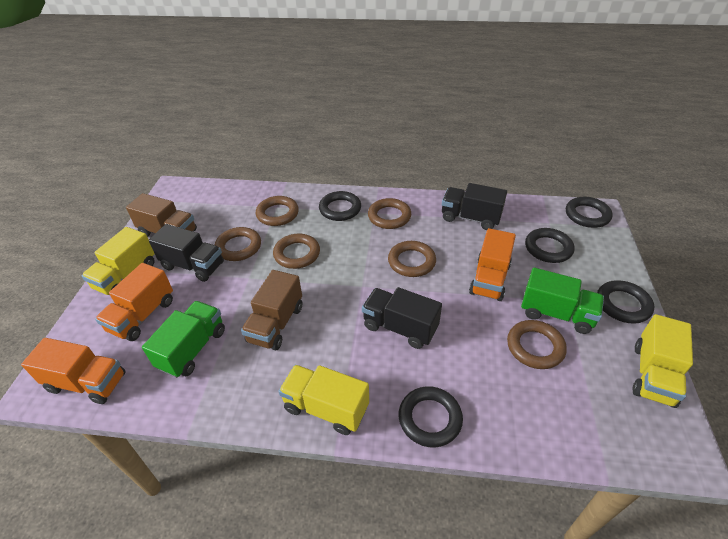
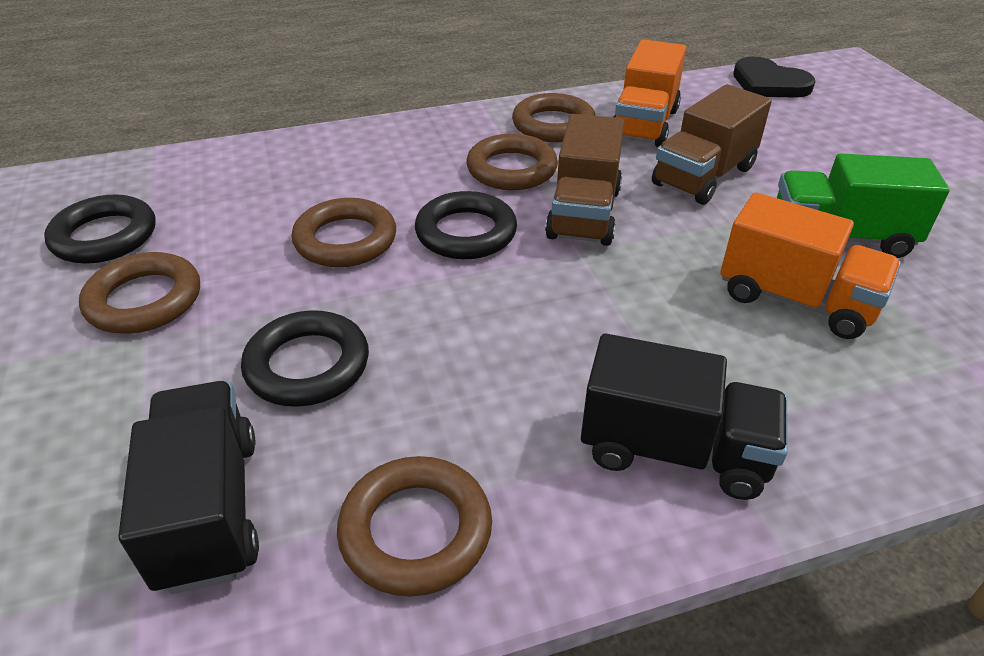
black heart: 0 -> 1
black ring: 5 -> 3
black truck: 3 -> 2
brown ring: 6 -> 5
green truck: 2 -> 1
orange truck: 3 -> 2
yellow truck: 3 -> 0

